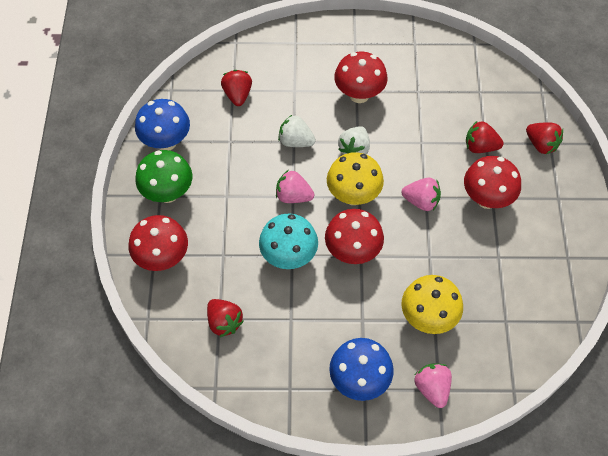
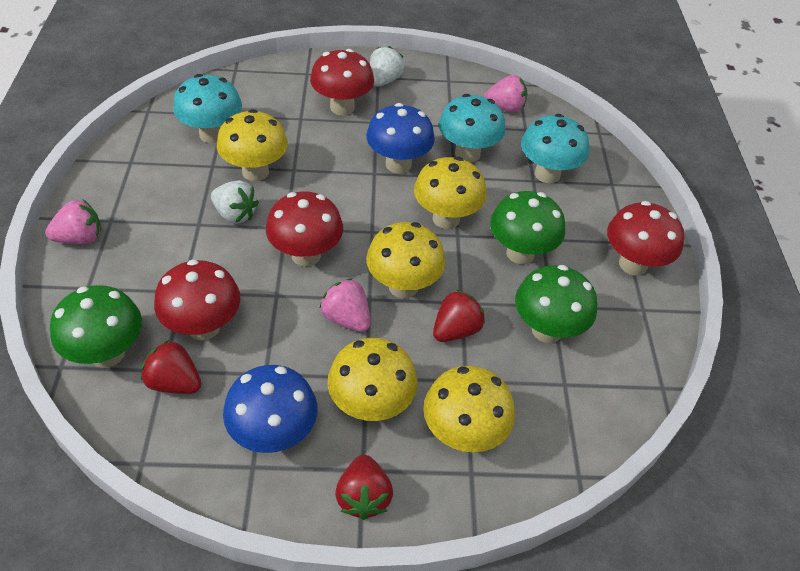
green mushroom: 1 -> 3
red strawberry: 4 -> 3
turquoise mushroom: 1 -> 3
yellow mushroom: 2 -> 5

